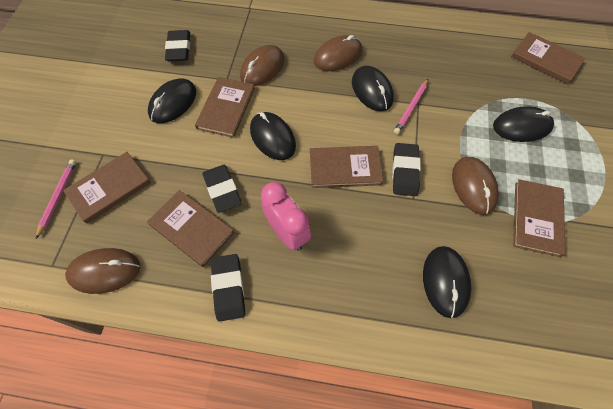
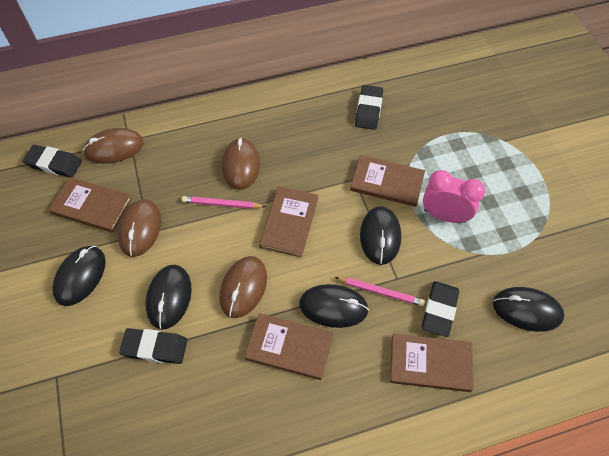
brown book: 6 -> 5

